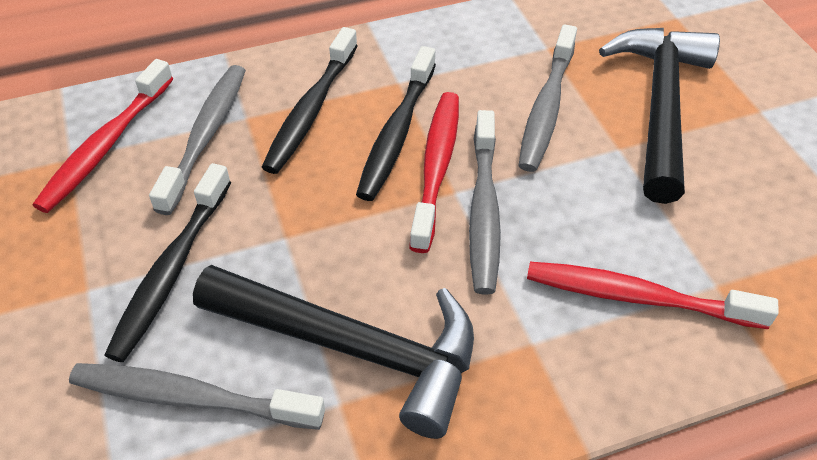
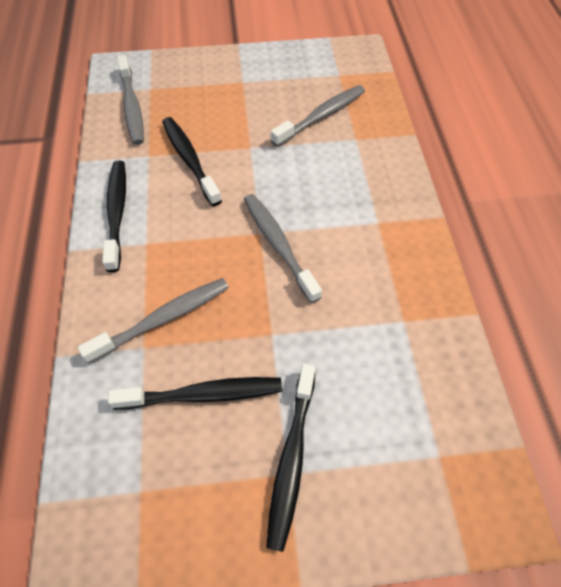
black hammer: 2 -> 0
black toothbrush: 3 -> 4
red toothbrush: 3 -> 0

